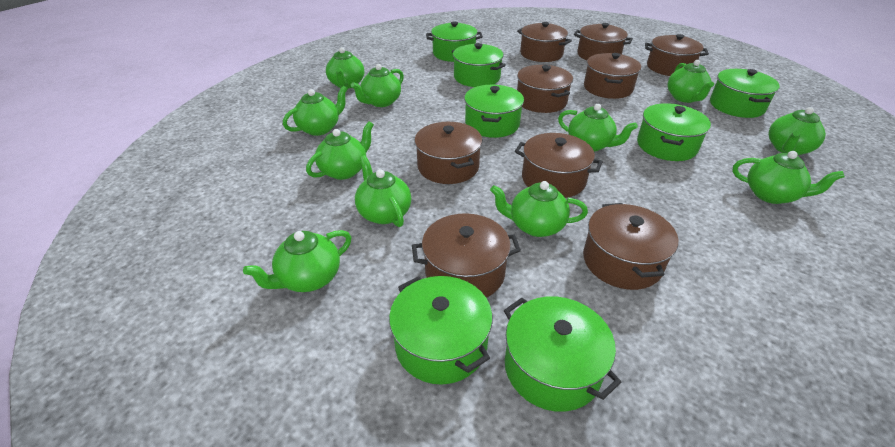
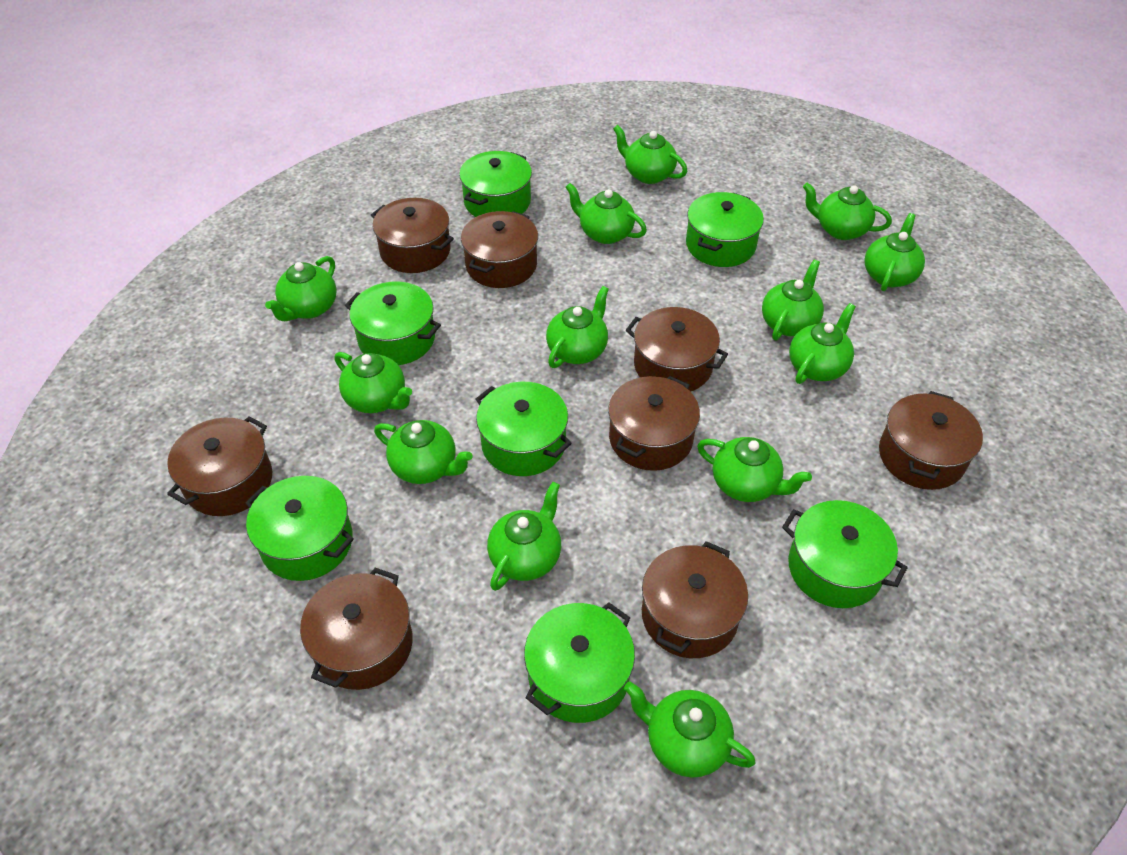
brown pot: 9 -> 8
green teapot: 11 -> 13

